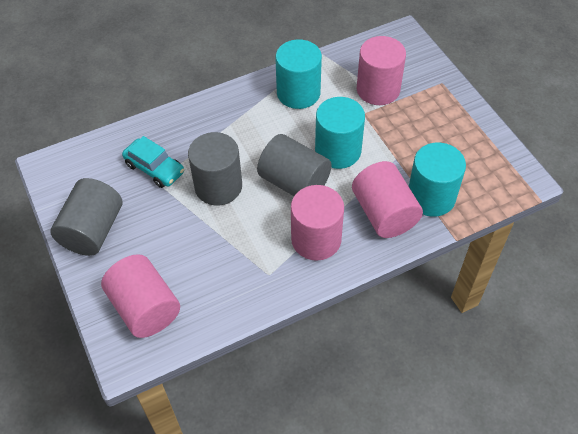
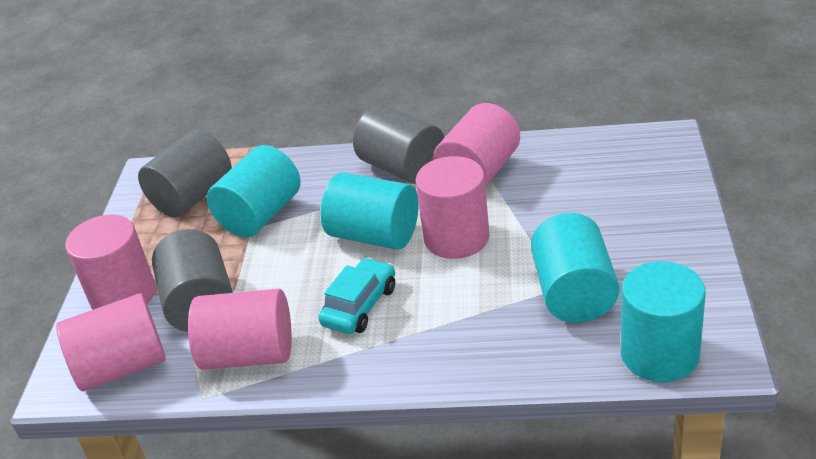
pink cylinder: 4 -> 5
turquoise cylinder: 3 -> 4

